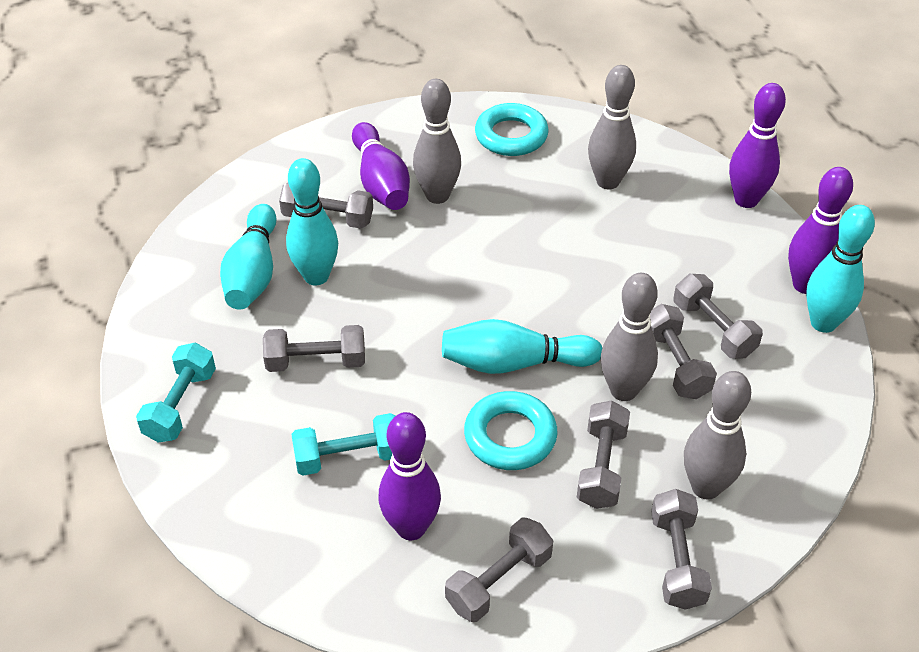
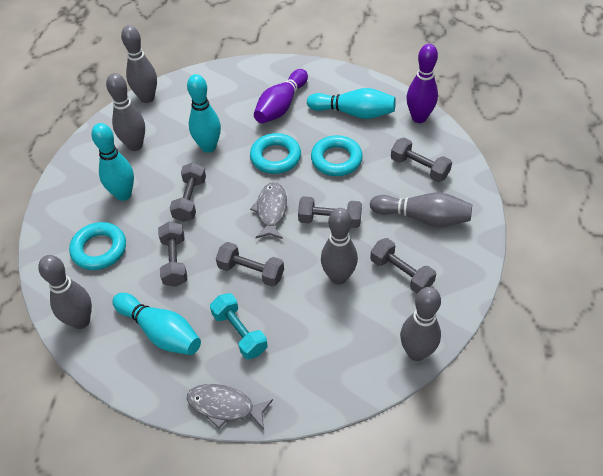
grey bowling pin: 4 -> 6
grey dumbbell: 7 -> 6
grey fish: 0 -> 2
purple bowling pin: 4 -> 2
turquoise dumbbell: 2 -> 1
turquoise ring: 2 -> 3

